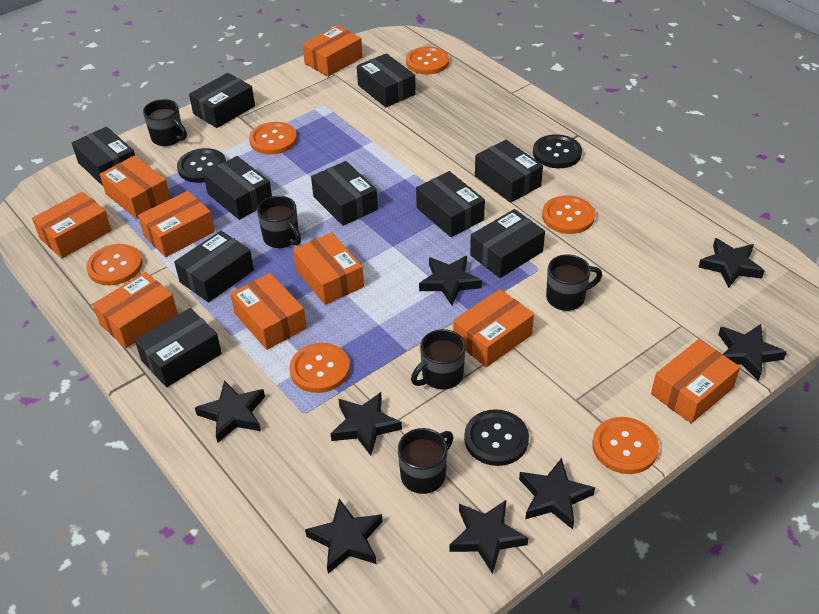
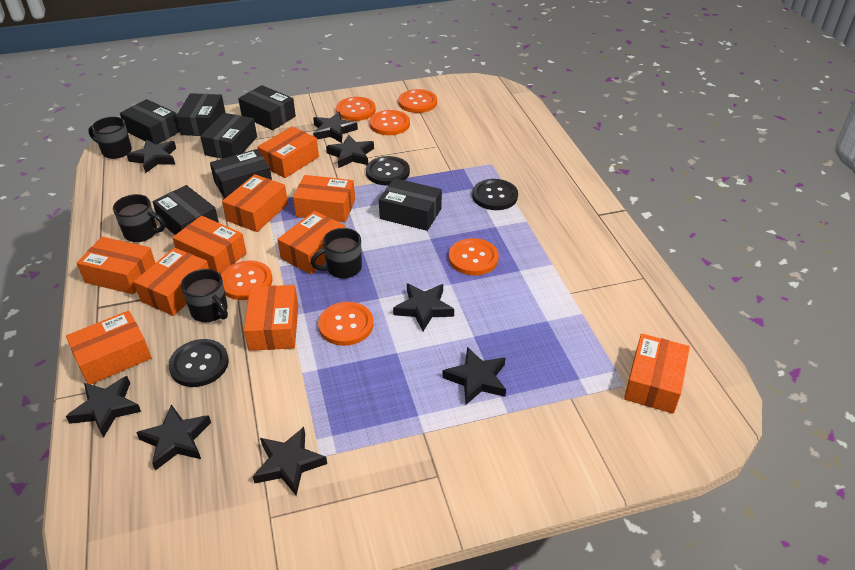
black box: 10 -> 7
black mug: 5 -> 4
orange box: 9 -> 10

